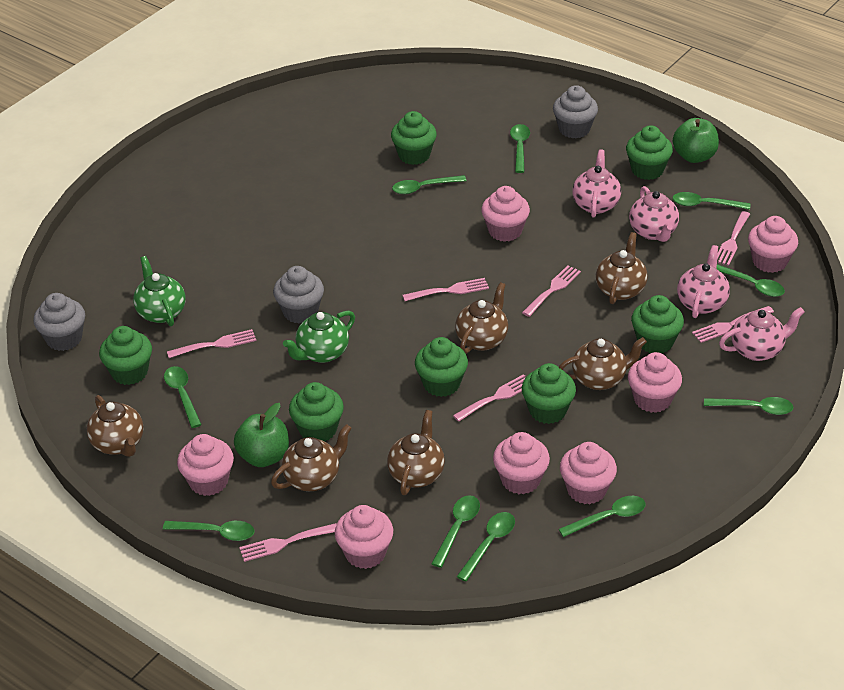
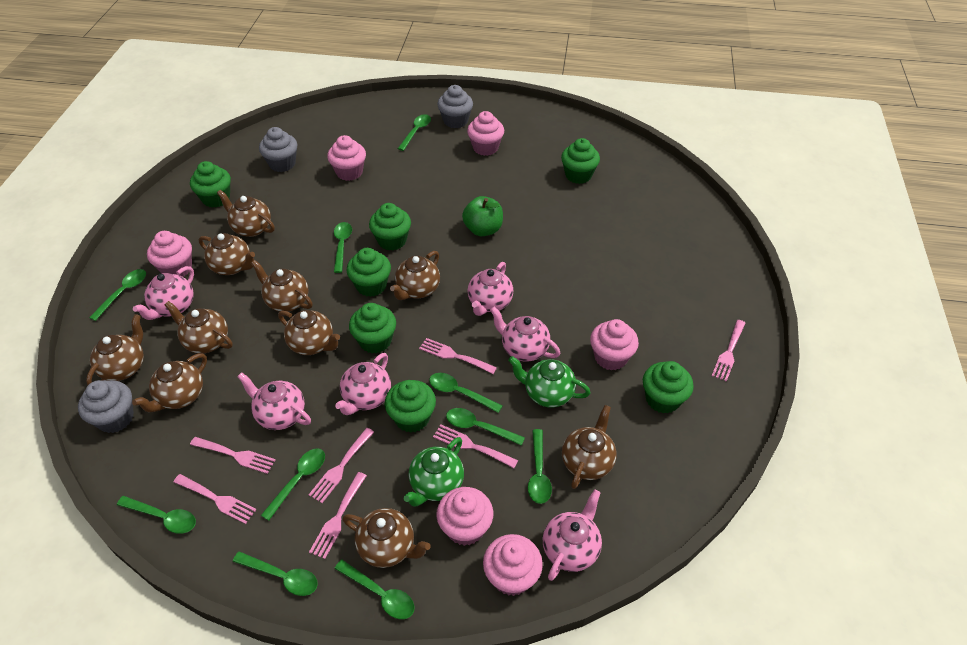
brown teapot: 6 -> 10
green apple: 2 -> 1
pink cupcake: 7 -> 6
pink teapot: 4 -> 6

